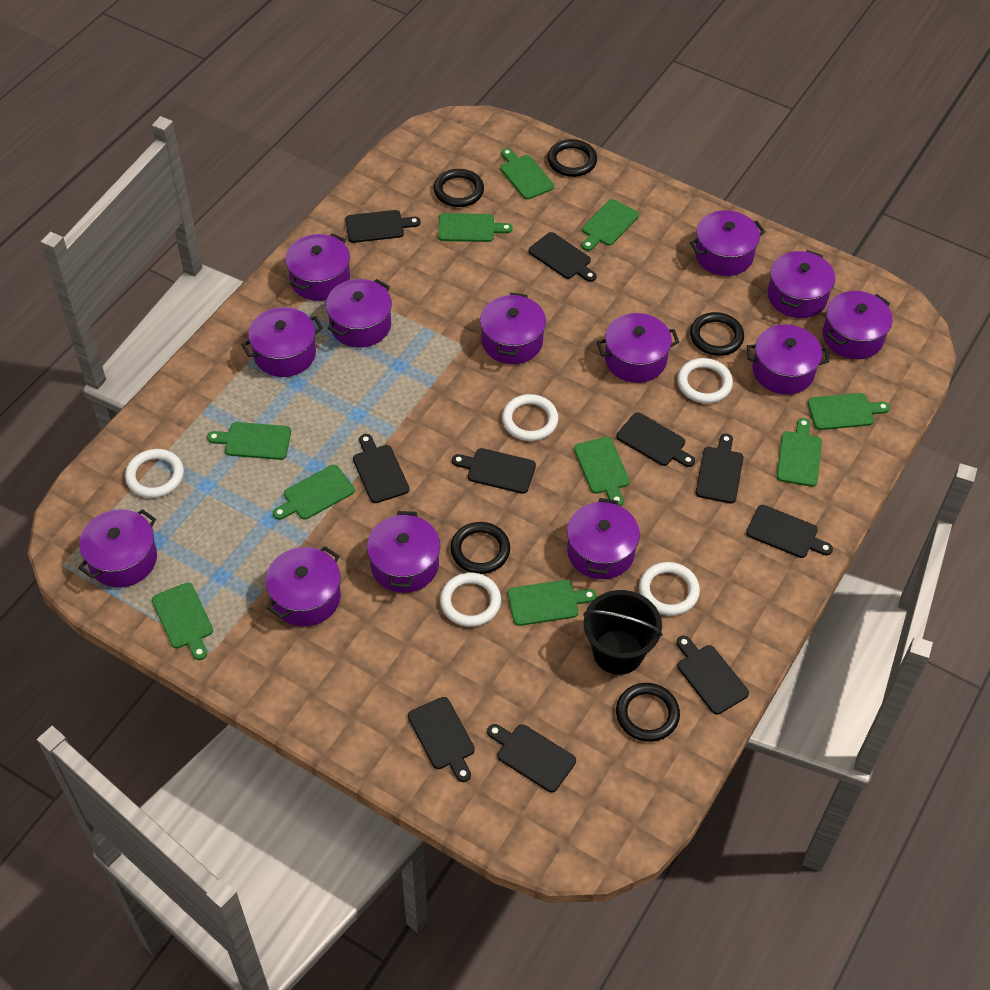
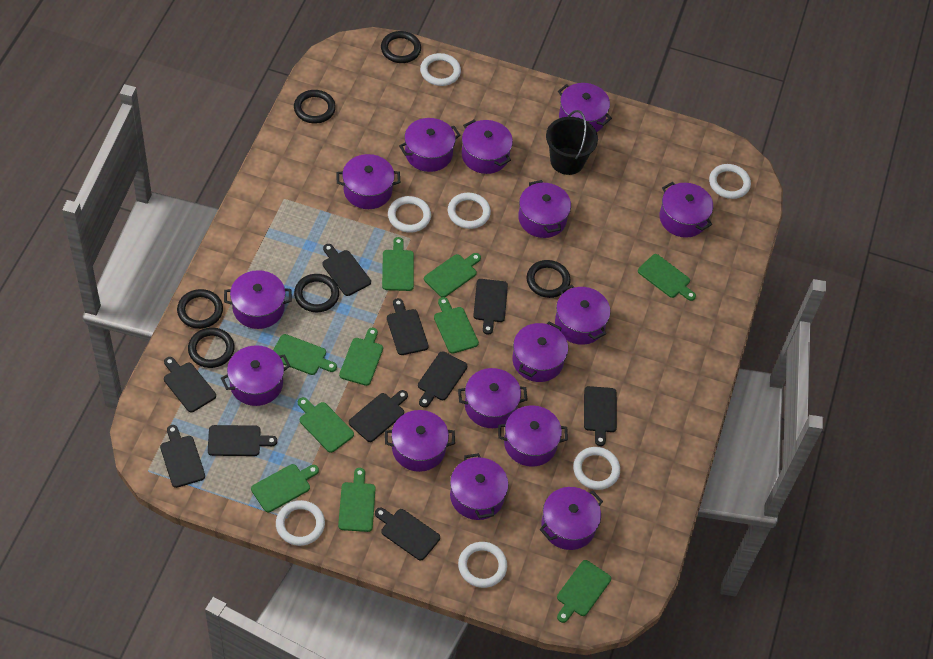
black ring: 5 -> 6
purple pot: 13 -> 15
white ring: 5 -> 7

